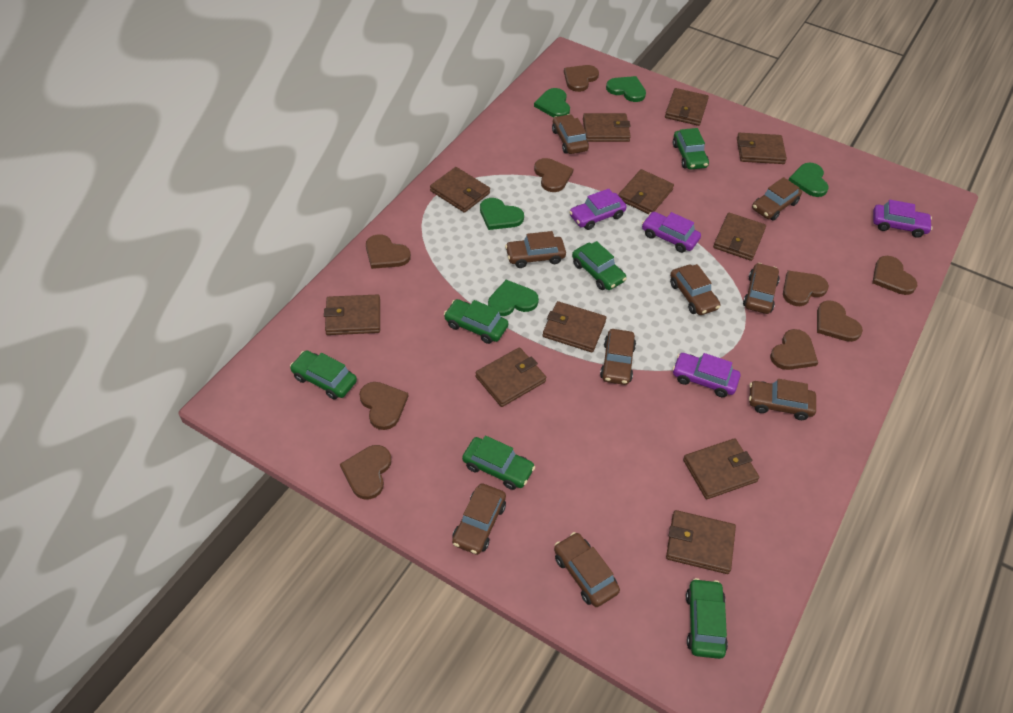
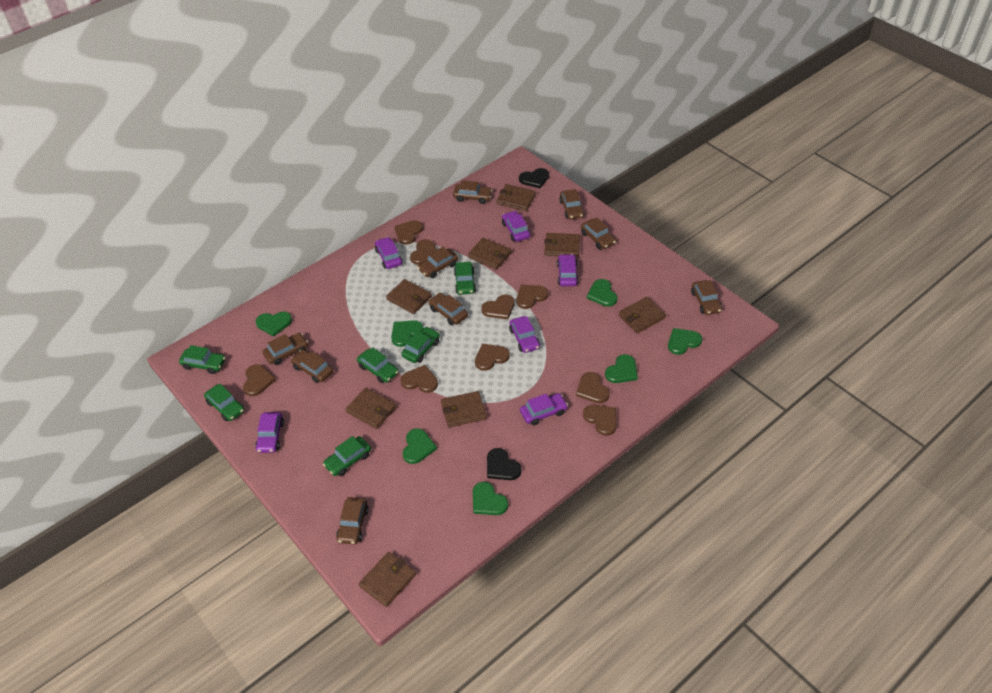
black heart: 0 -> 2
brown wallet: 11 -> 8
green heart: 5 -> 7
purple car: 4 -> 6

